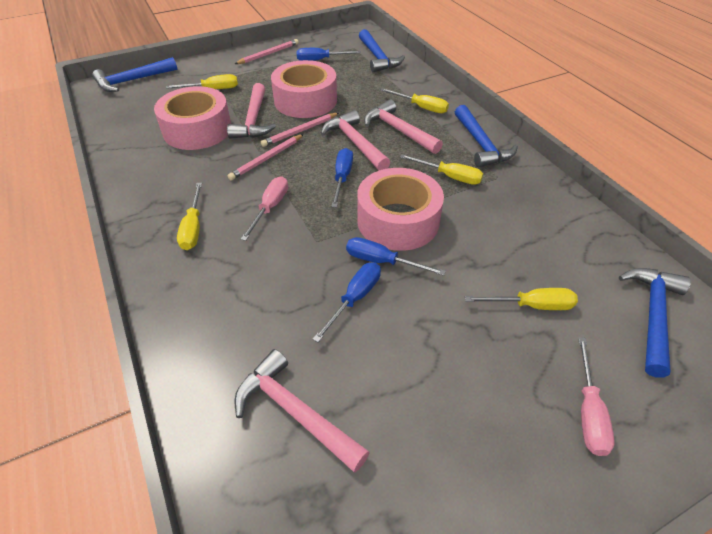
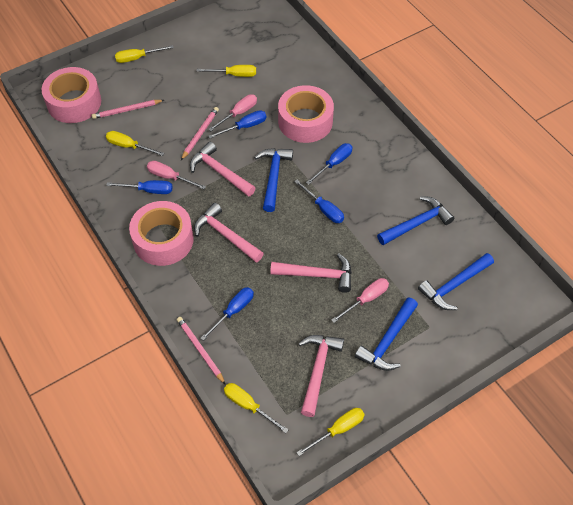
blue screwdriver: 4 -> 5
pink screwdriver: 2 -> 3

